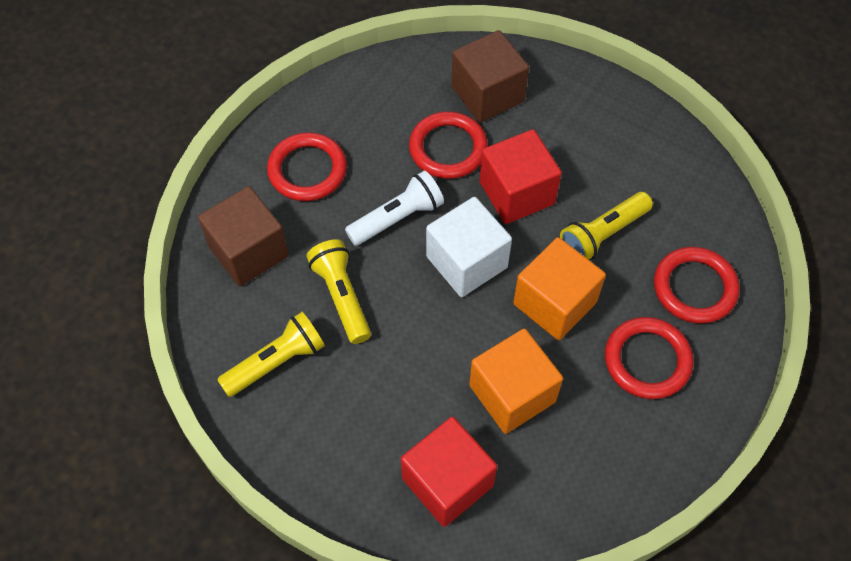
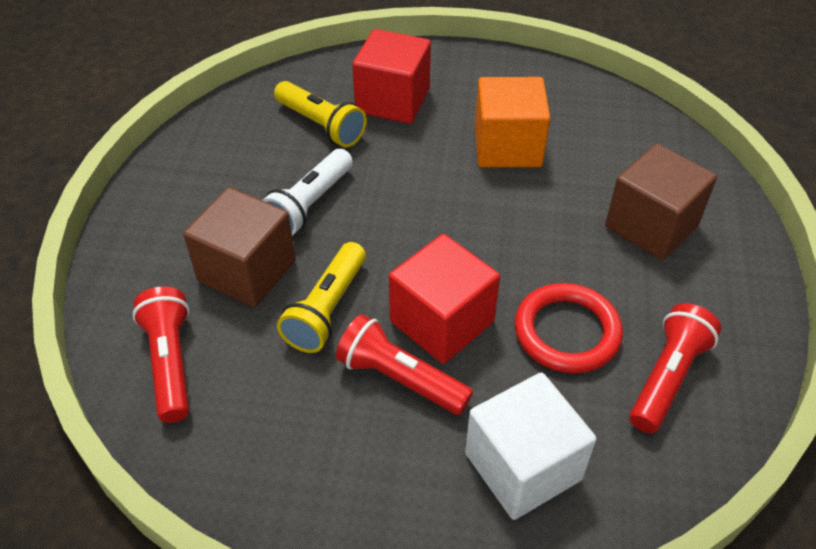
orange cube: 2 -> 1
red flashlight: 0 -> 3
red ring: 4 -> 1
yellow flashlight: 3 -> 2

